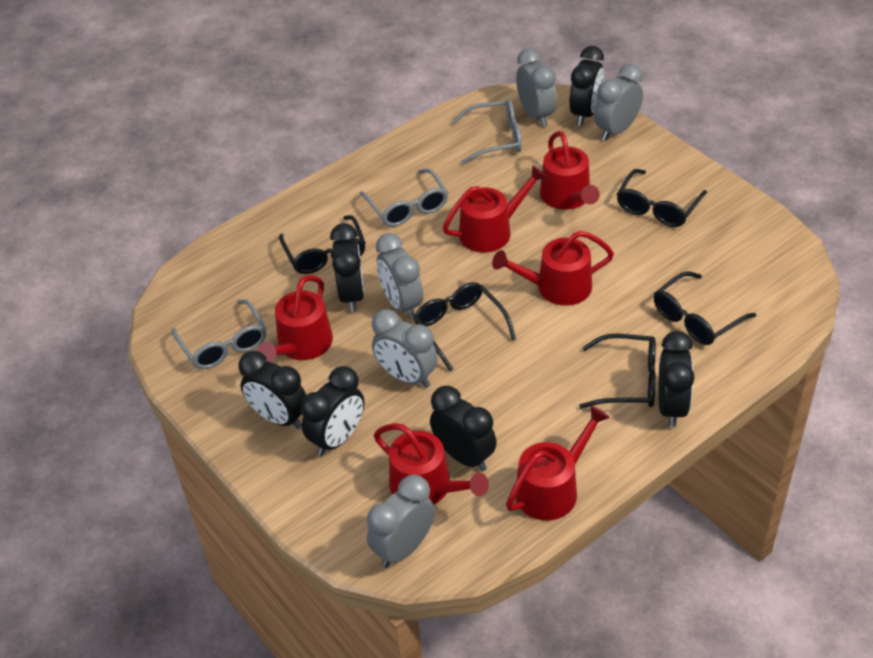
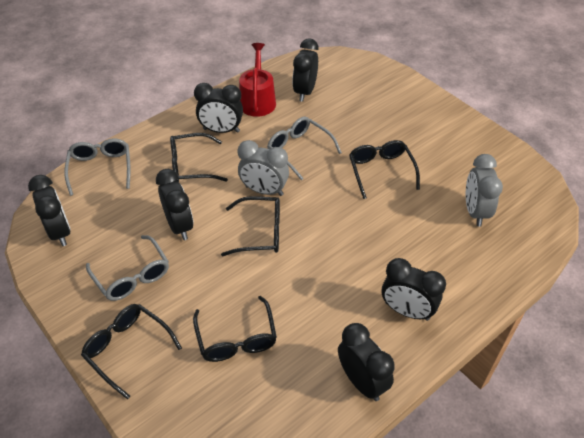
grey clock: 5 -> 2
red watering can: 6 -> 1

